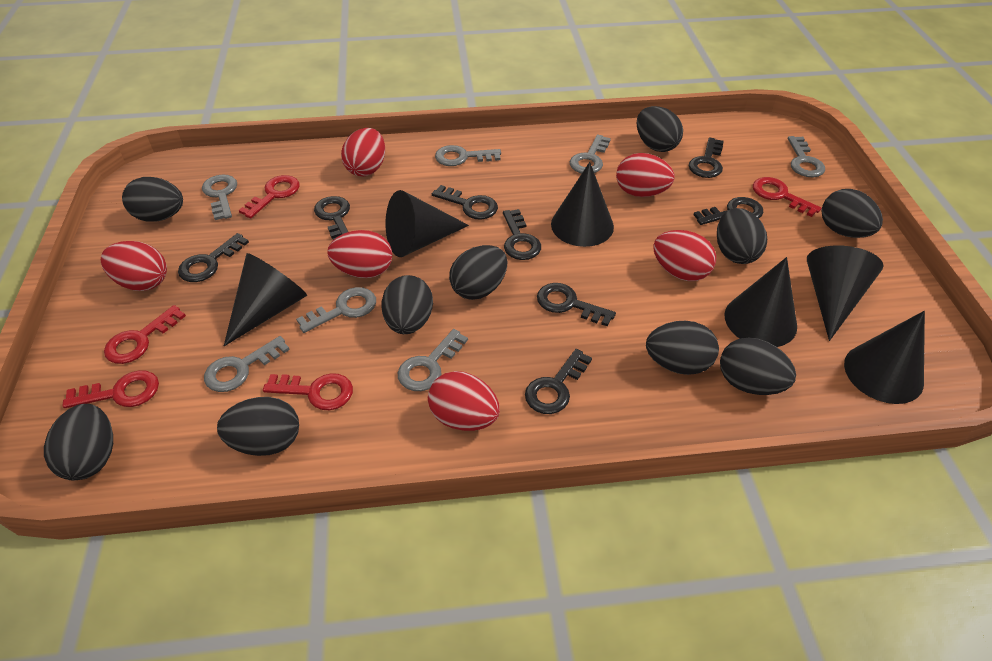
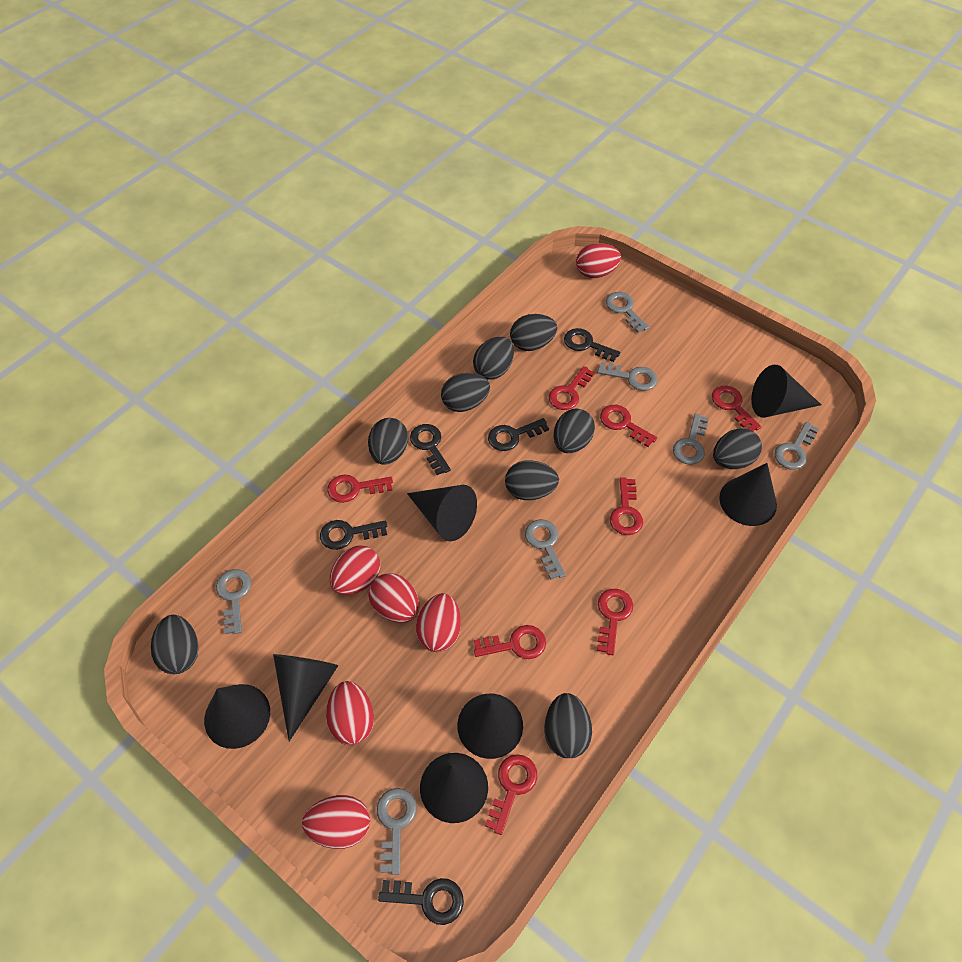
black cone: 6 -> 7
black egg: 10 -> 9
black key: 8 -> 5
red key: 5 -> 8

